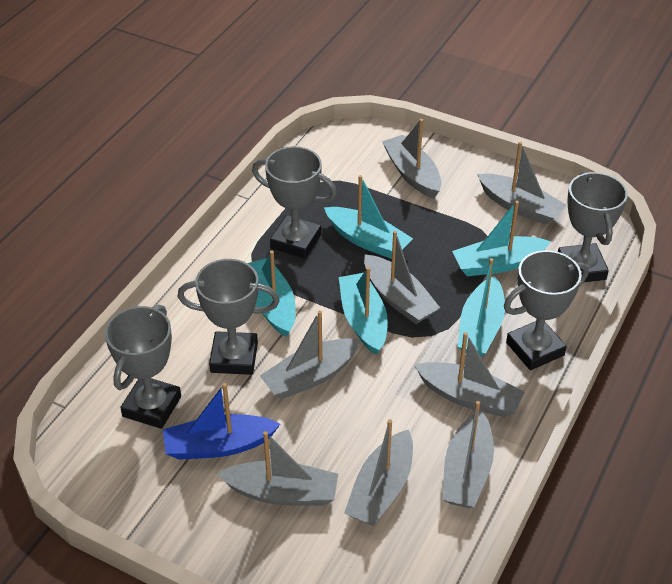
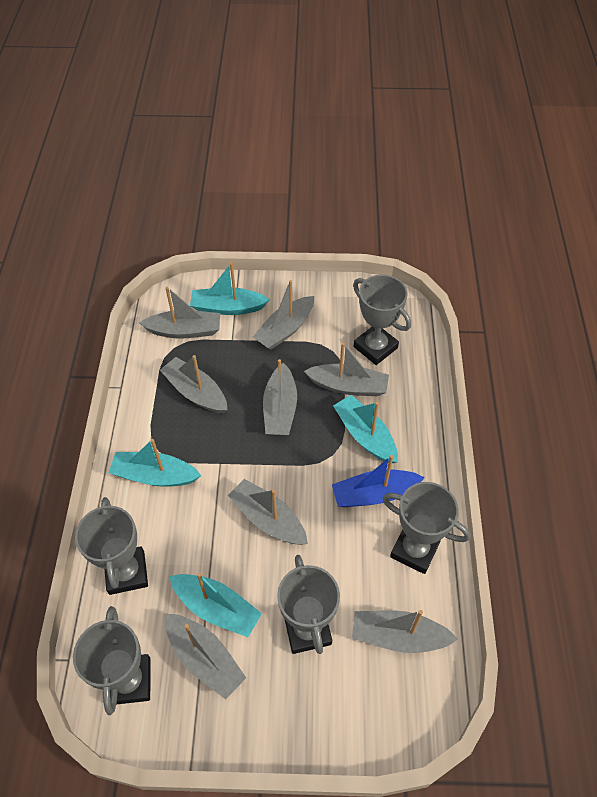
turquoise boat: 5 -> 4

